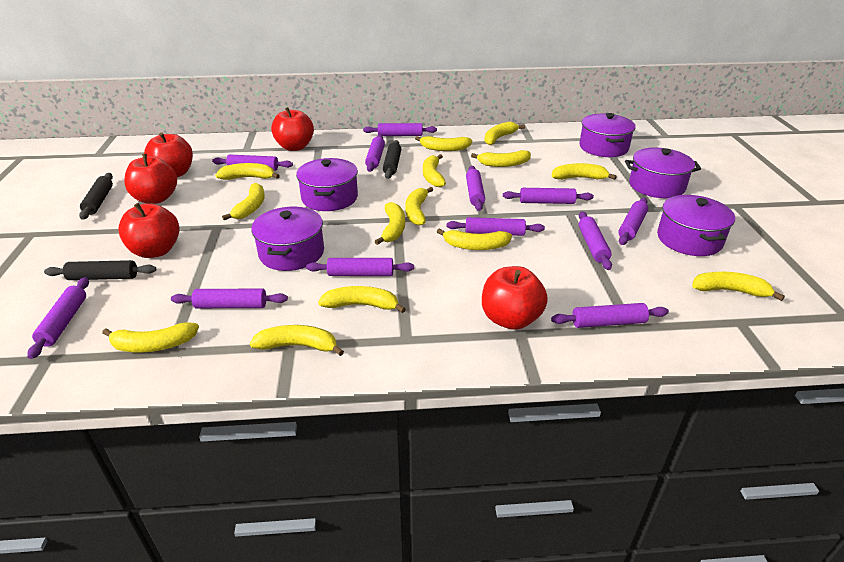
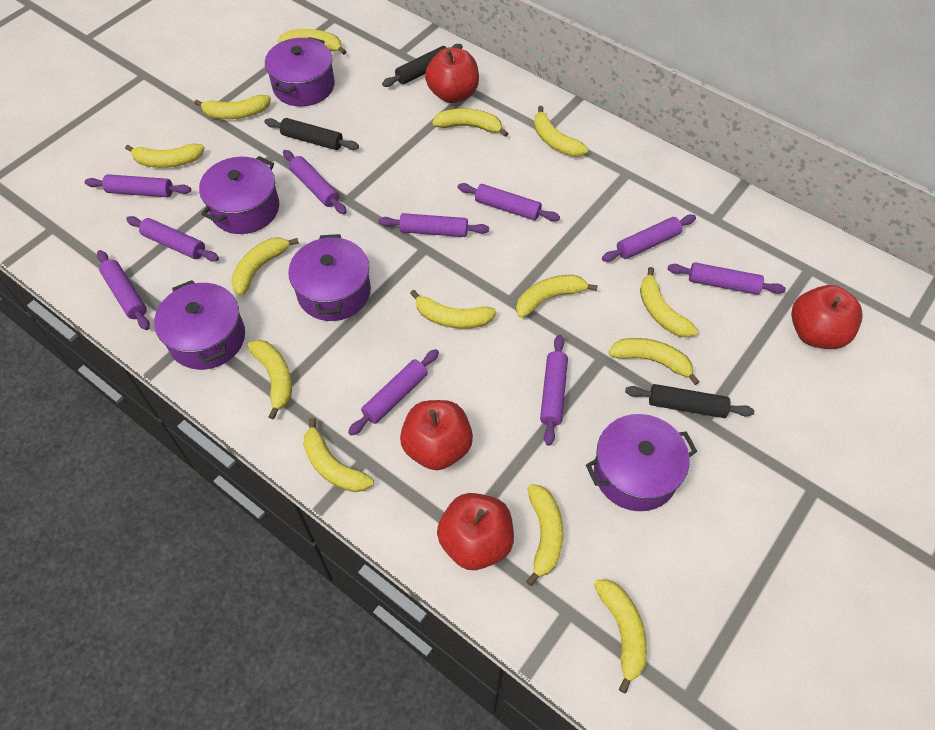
purple rolling pin: 12 -> 10
red apple: 5 -> 4

